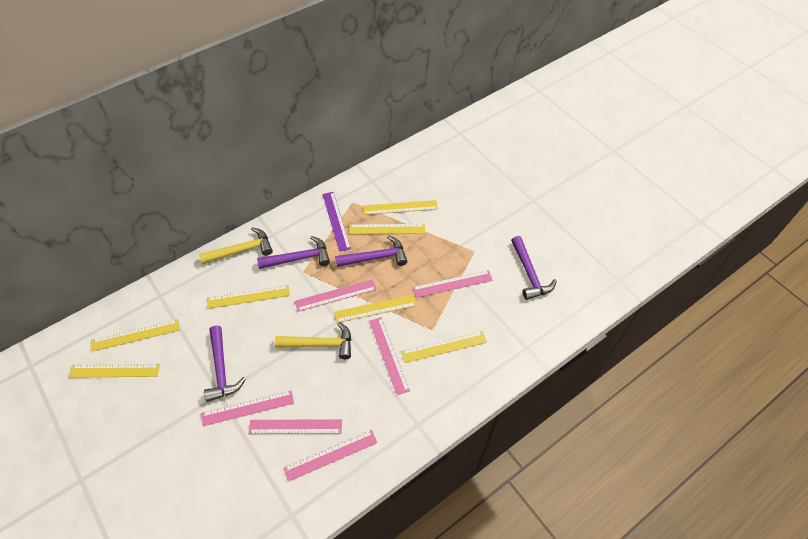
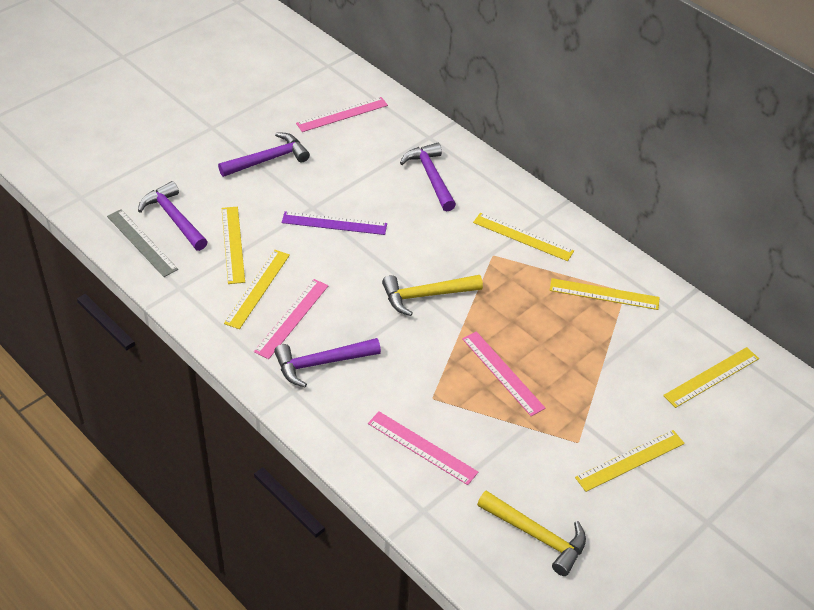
grey ruler: 0 -> 1
pink ruler: 6 -> 4
yellow ruler: 7 -> 6

